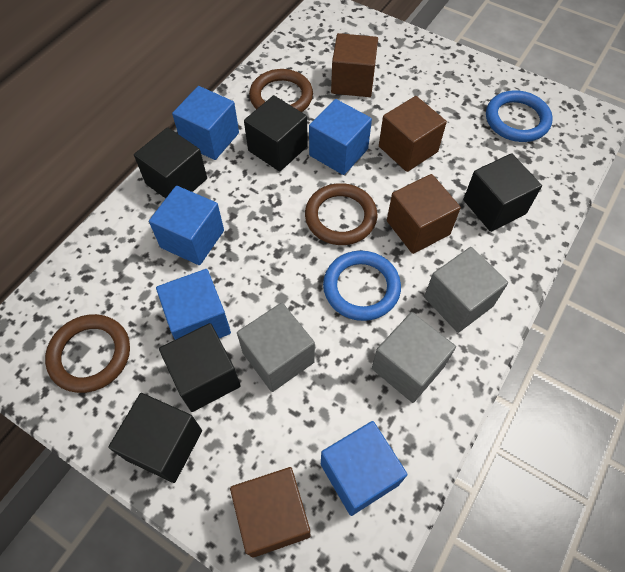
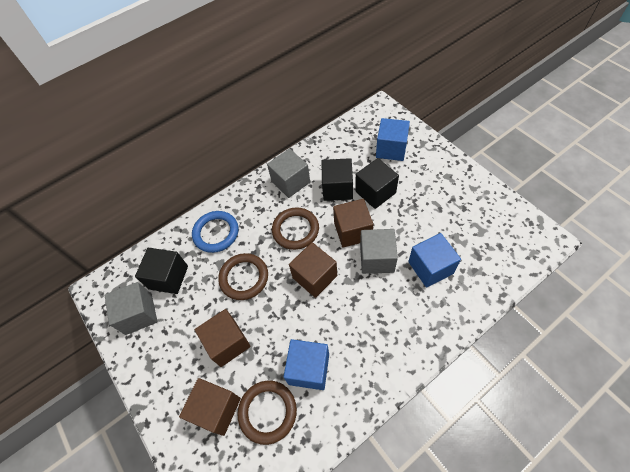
black cube: 5 -> 3
blue cube: 5 -> 3
blue ring: 2 -> 1

